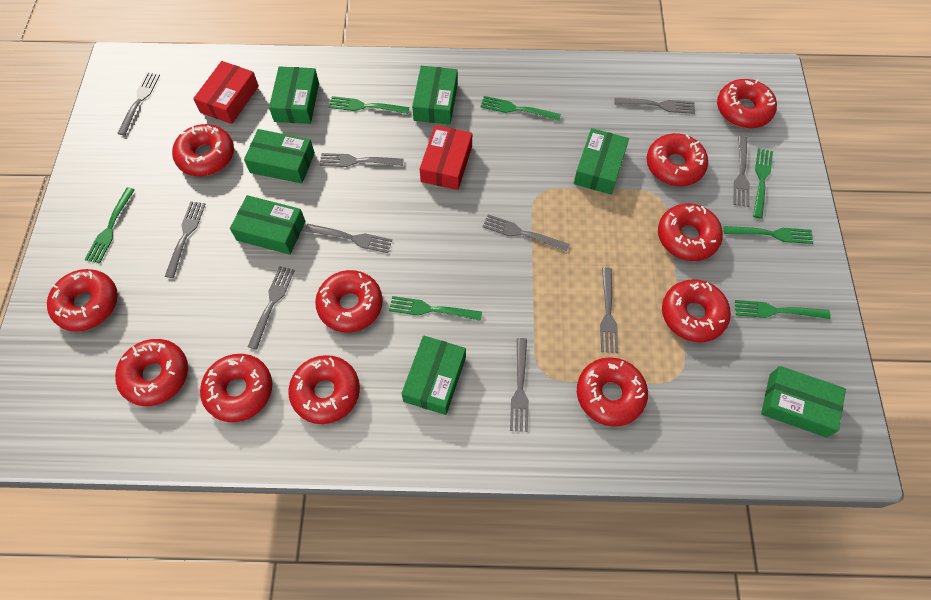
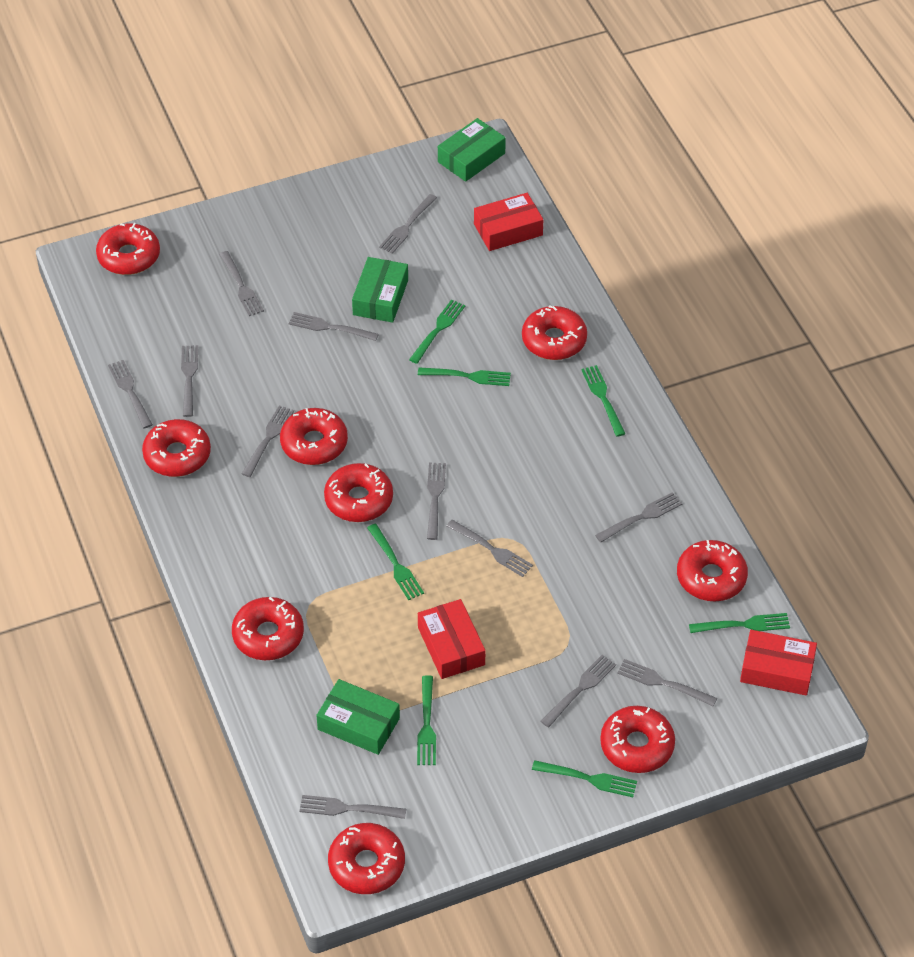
green box: 7 -> 3
grey fork: 10 -> 12
red box: 2 -> 3
red donut: 11 -> 9

